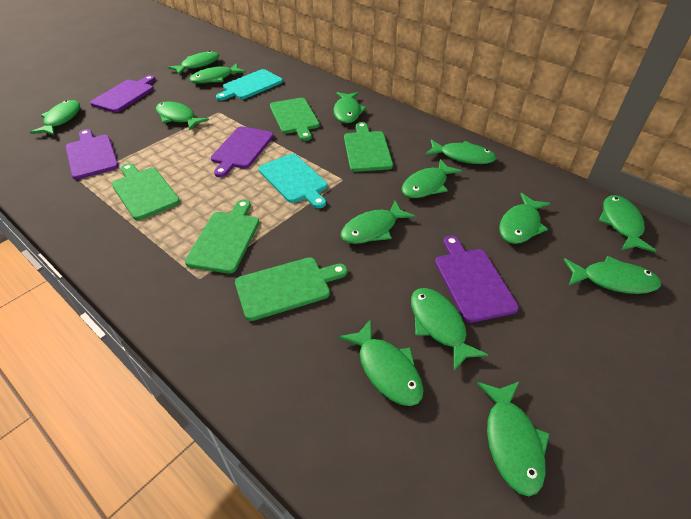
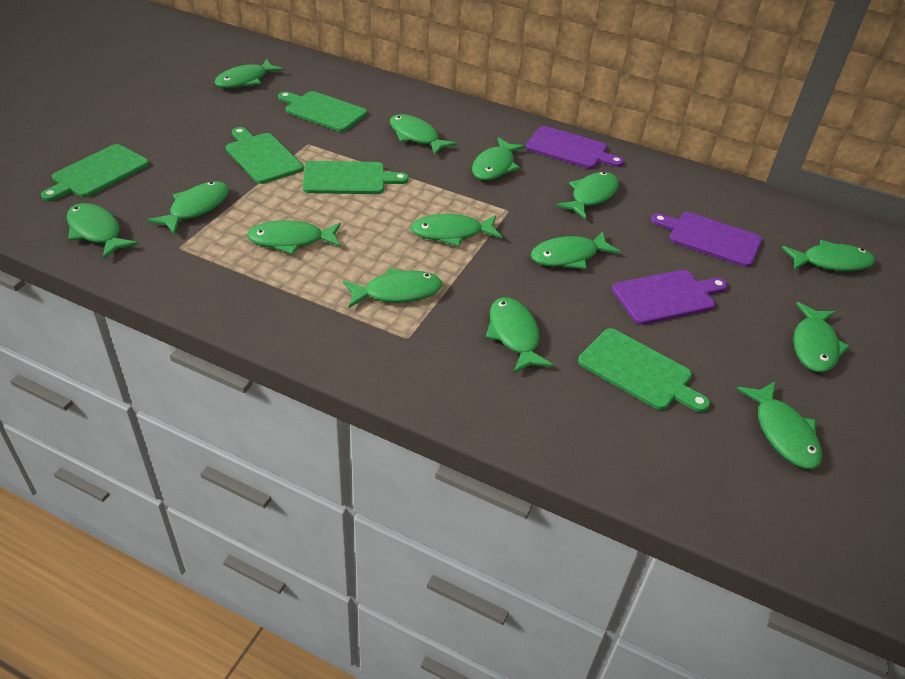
purple cutting board: 4 -> 3
turquoise cutting board: 2 -> 0

